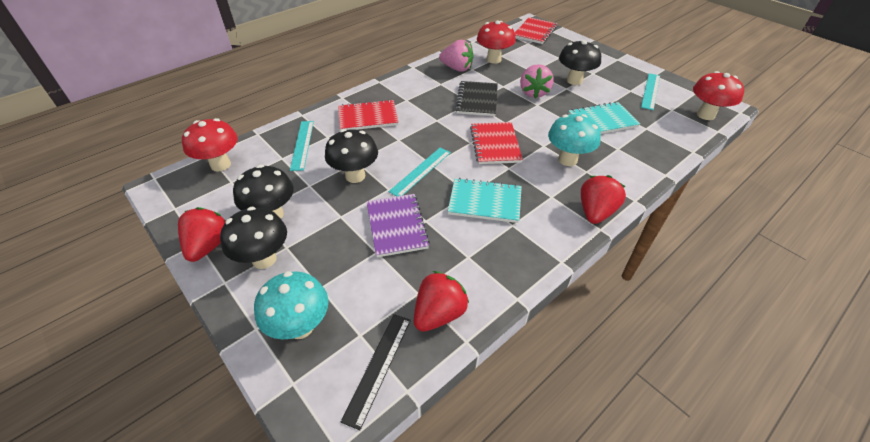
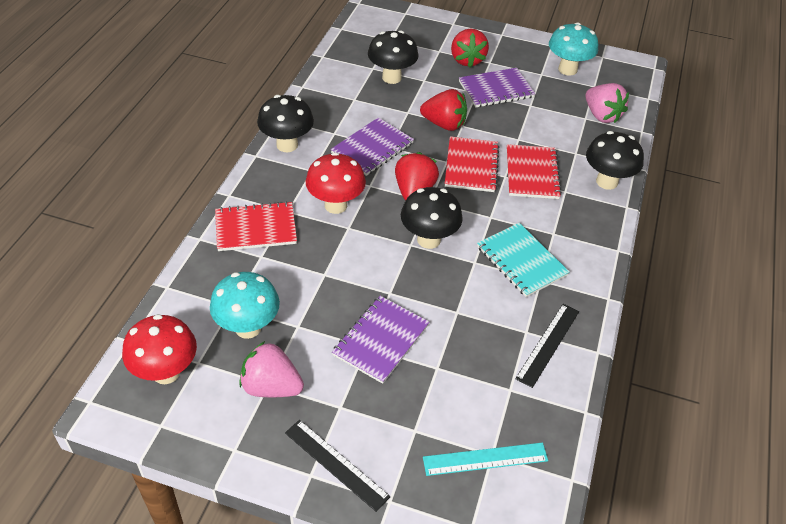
black notebook: 1 -> 0
black ruler: 1 -> 2
purple notebook: 1 -> 3
red mushroom: 3 -> 2
turquoise notebook: 2 -> 1
turquoise ruler: 3 -> 1

